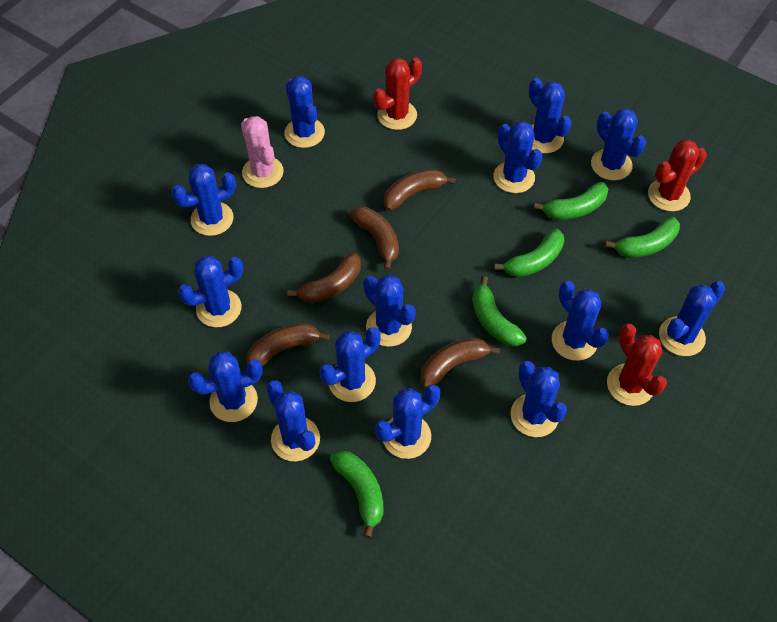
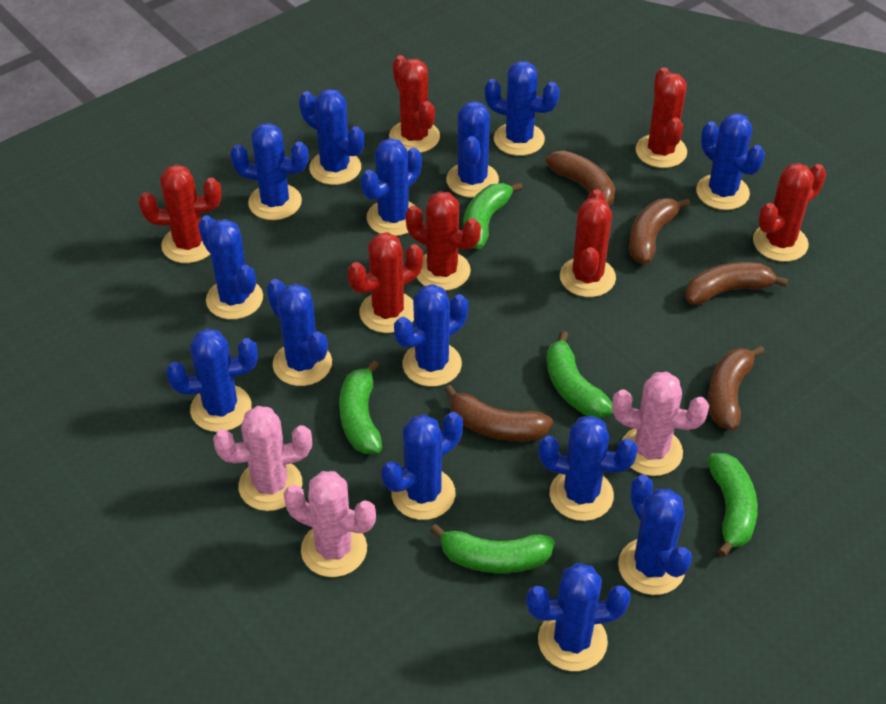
pink cactus: 1 -> 3
red cactus: 3 -> 7

